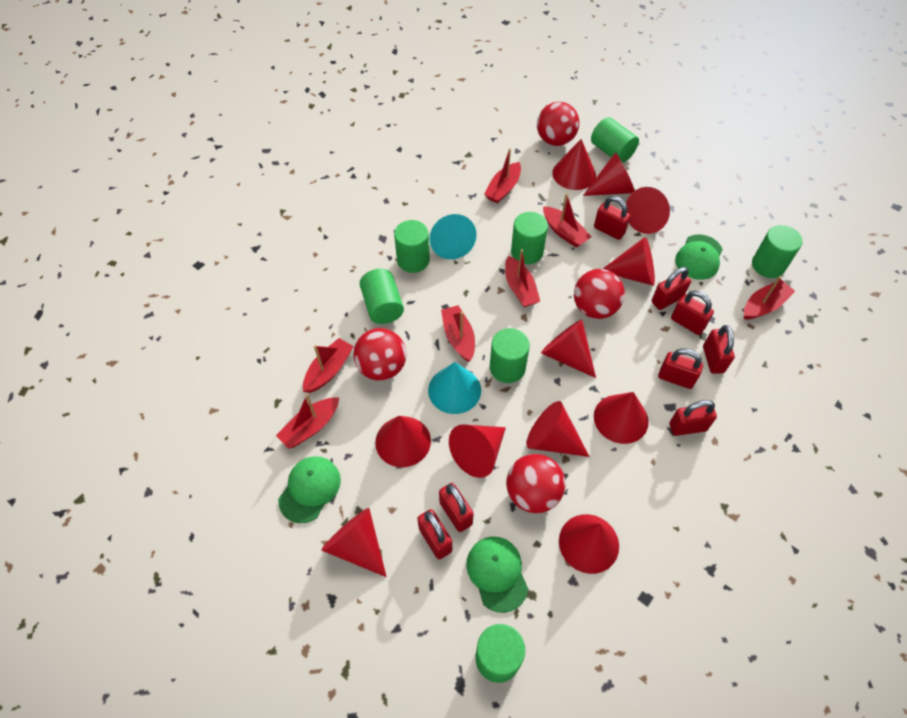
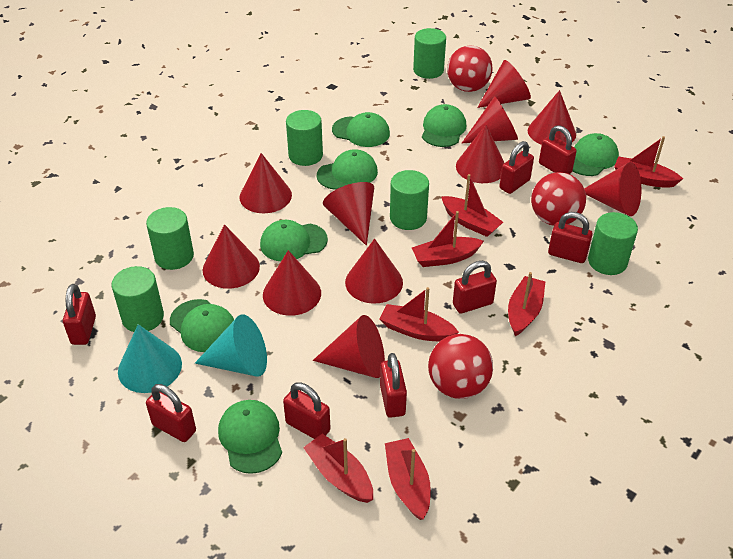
green cap: 3 -> 7
green cylinder: 7 -> 6
red ball: 4 -> 3

